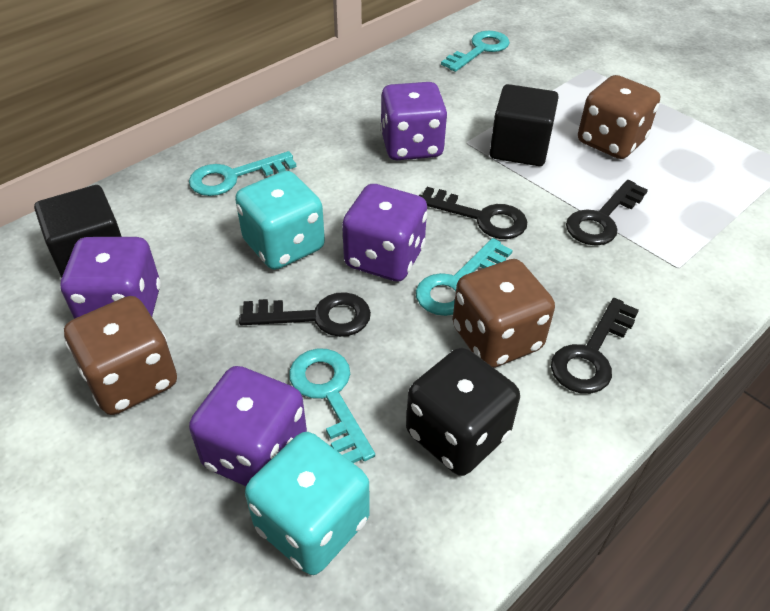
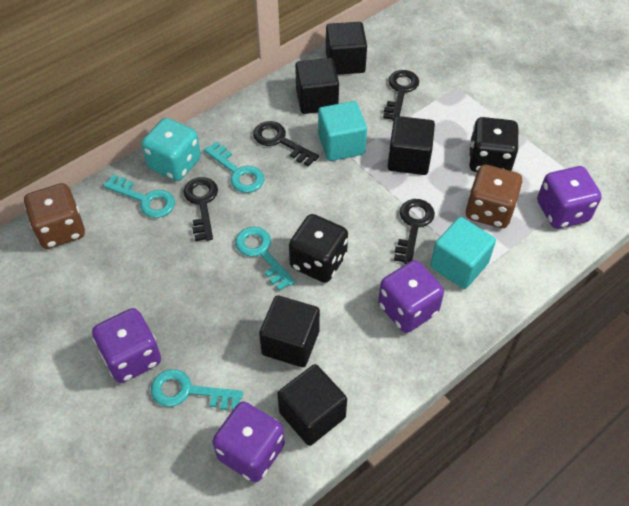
black cube: 2 -> 5
black dice: 1 -> 2
brown dice: 3 -> 2
turquoise cube: 0 -> 2
turquoise dice: 2 -> 1

